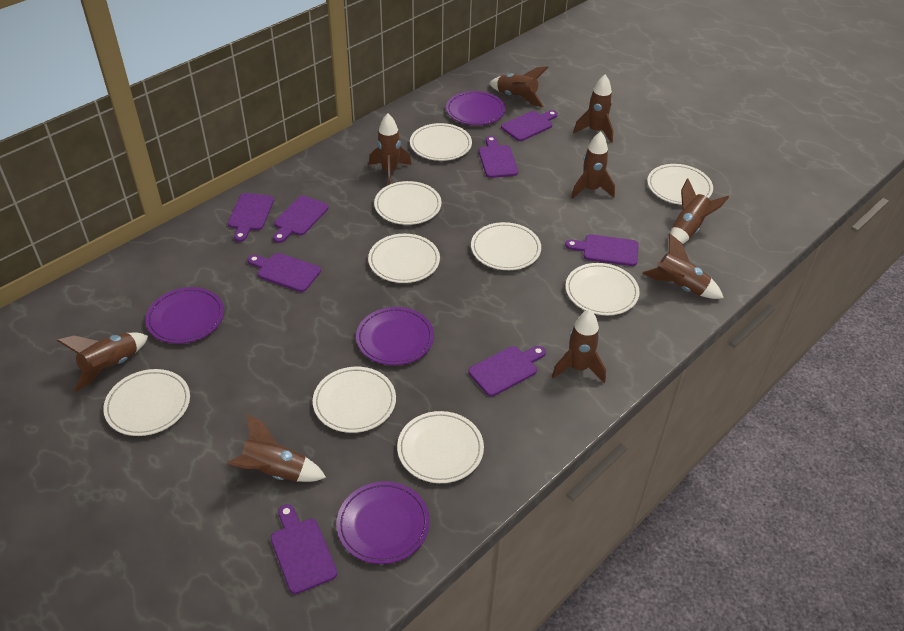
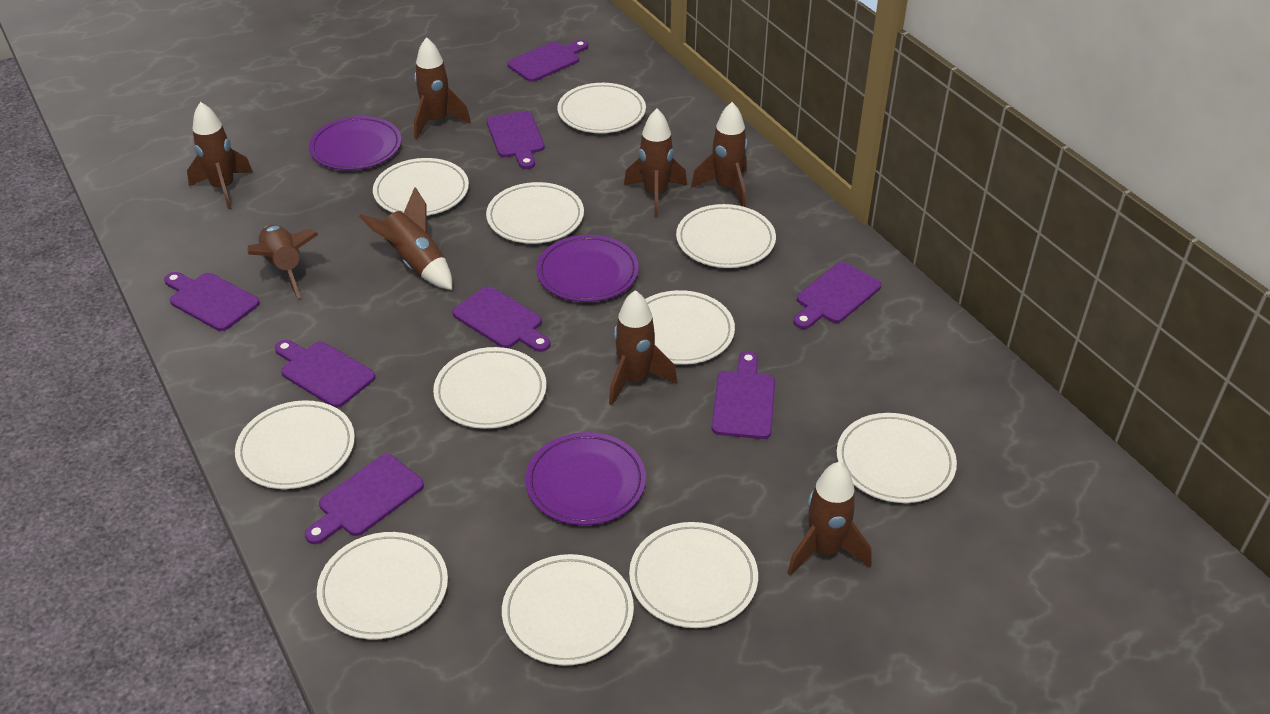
brown rocket: 9 -> 8
purple plate: 4 -> 3
white plate: 9 -> 11

